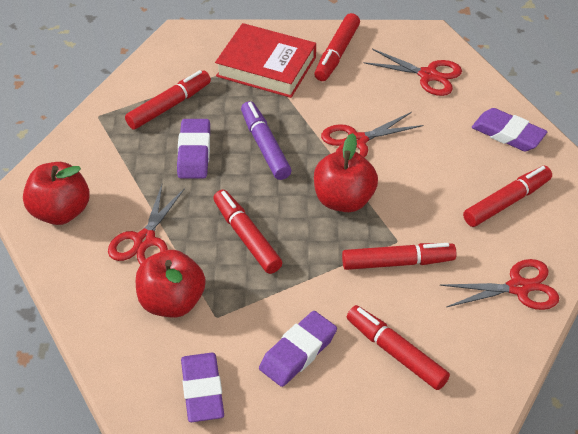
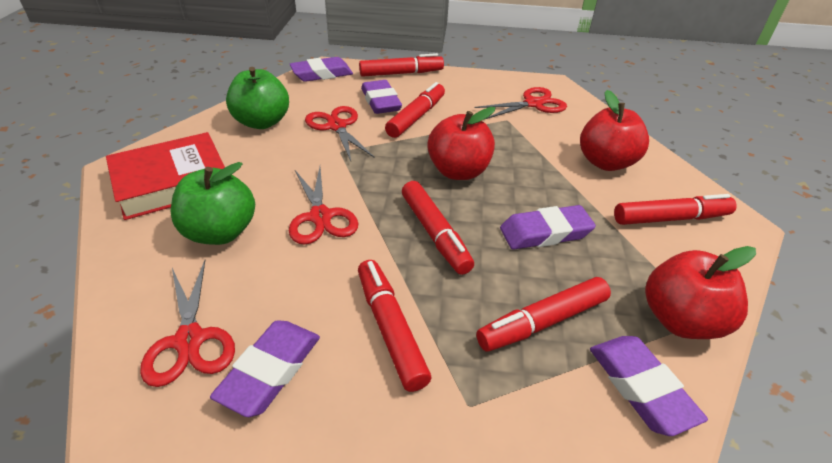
green apple: 0 -> 2
purple eraser: 4 -> 5
purple marker: 1 -> 0

